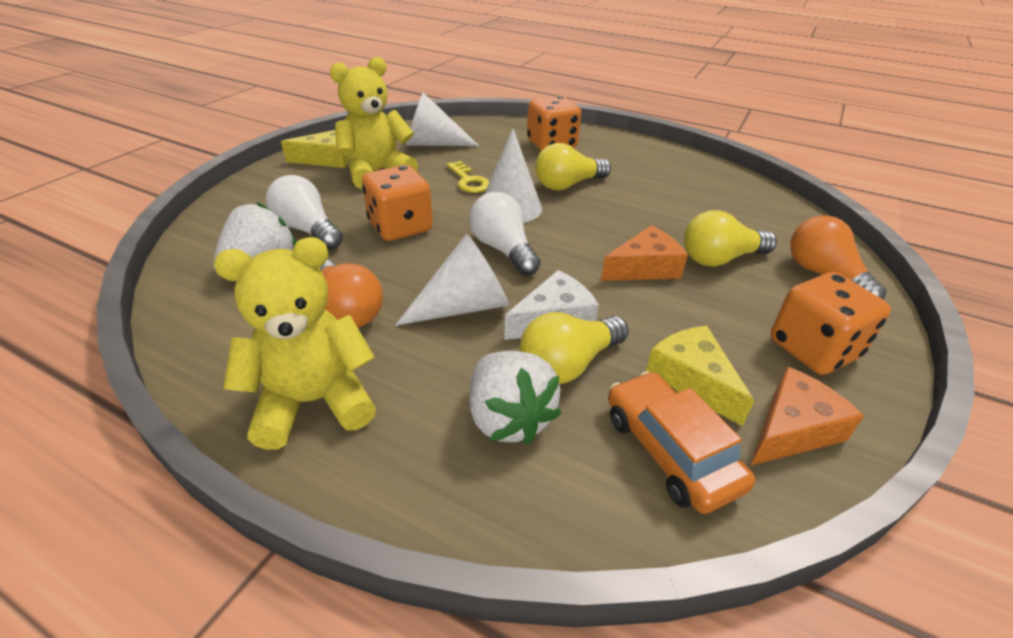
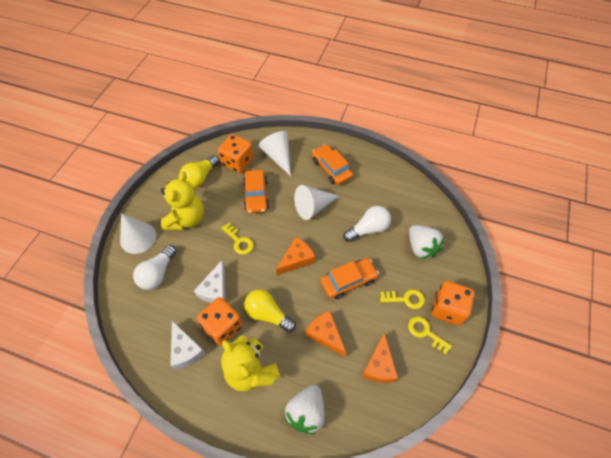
orange car: 1 -> 3
orange cheese: 2 -> 3
orange light bulb: 2 -> 0
white cheese: 1 -> 2
yellow cheese: 2 -> 0
yellow key: 1 -> 3
yellow light bulb: 3 -> 2

